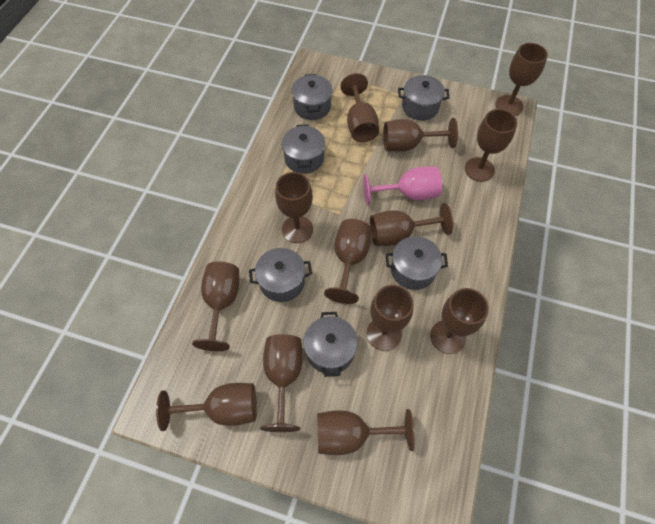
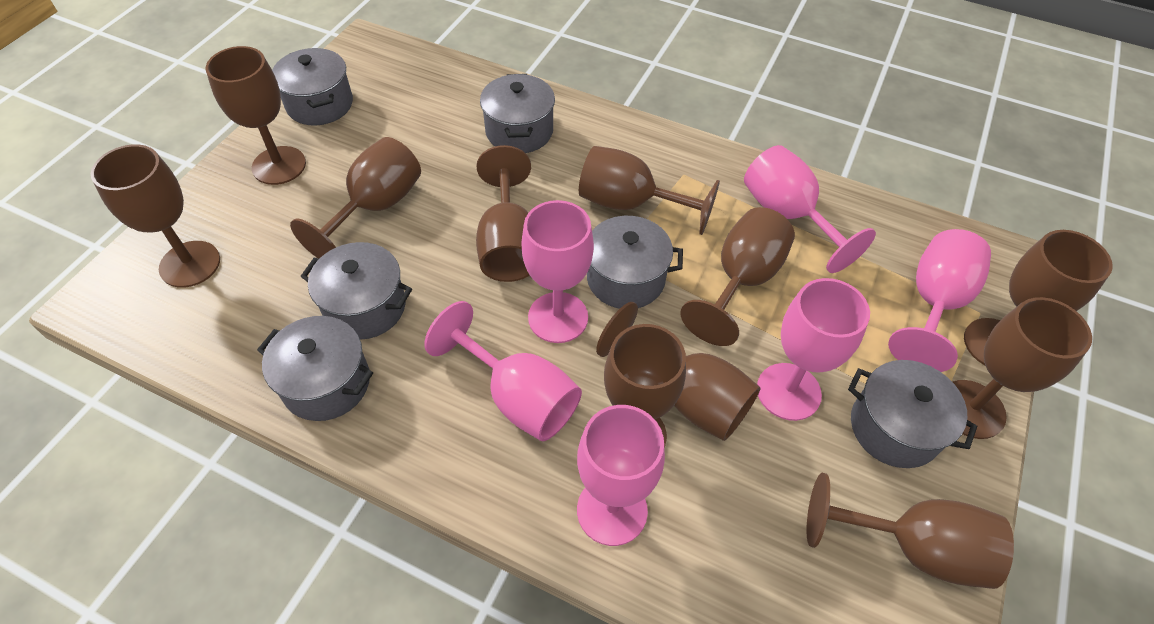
brown goblet: 13 -> 11
pink goblet: 1 -> 6

